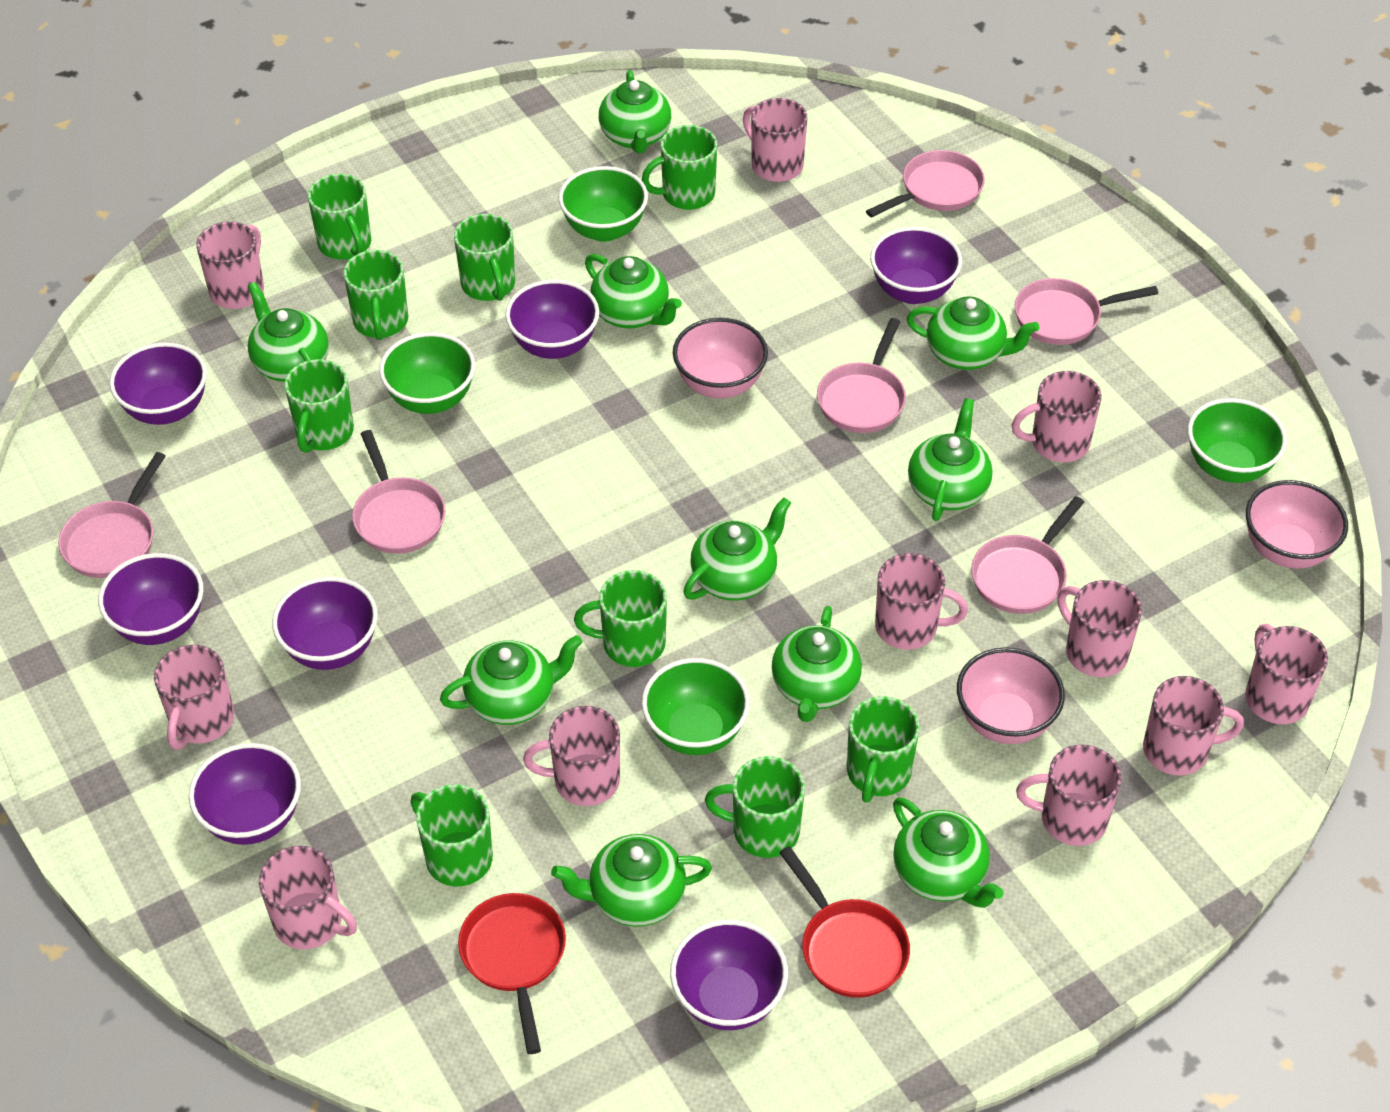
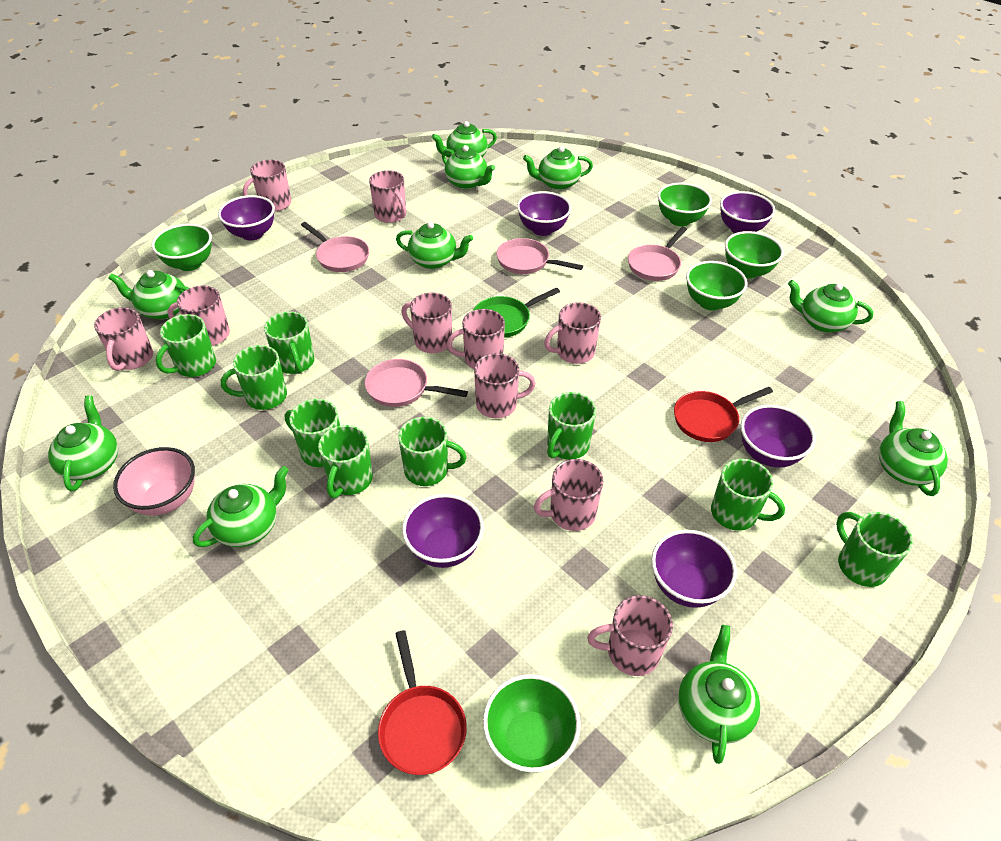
green bowl: 4 -> 5
green pan: 0 -> 1
pink bowl: 3 -> 1
pink mug: 11 -> 10
pink pan: 6 -> 4
purple bowl: 7 -> 6

